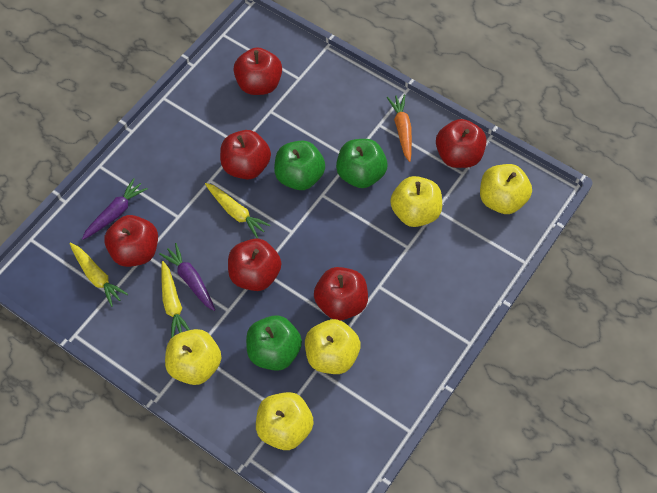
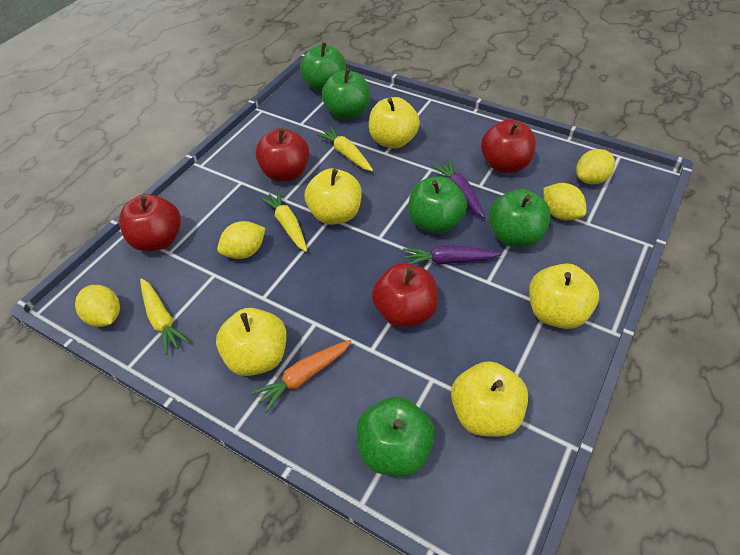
green apple: 3 -> 5
red apple: 6 -> 4
yellow lemon: 0 -> 4

